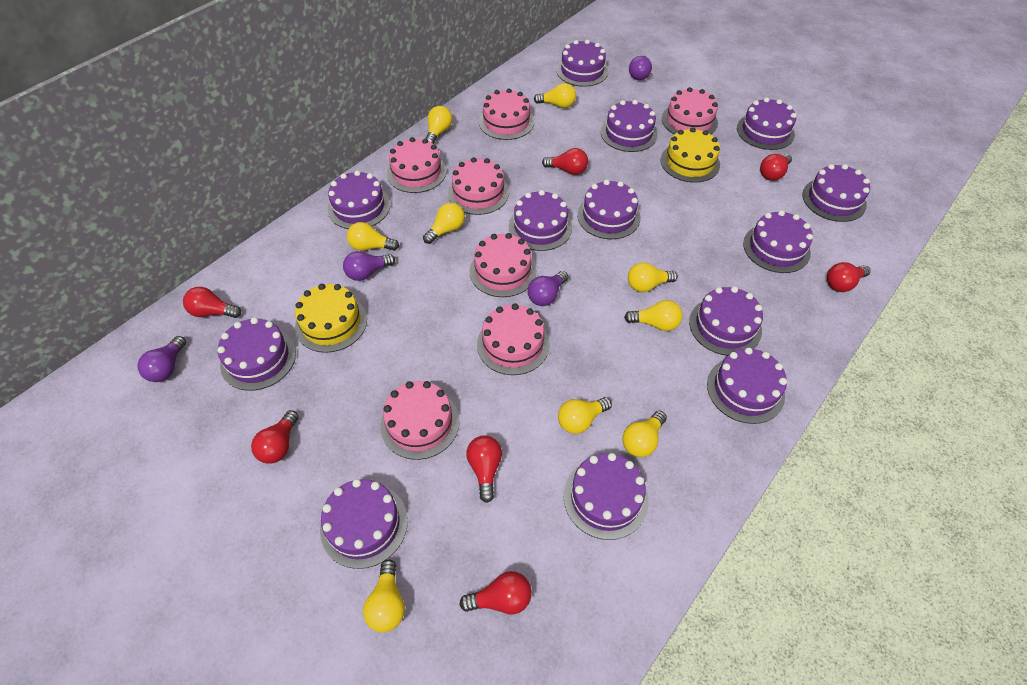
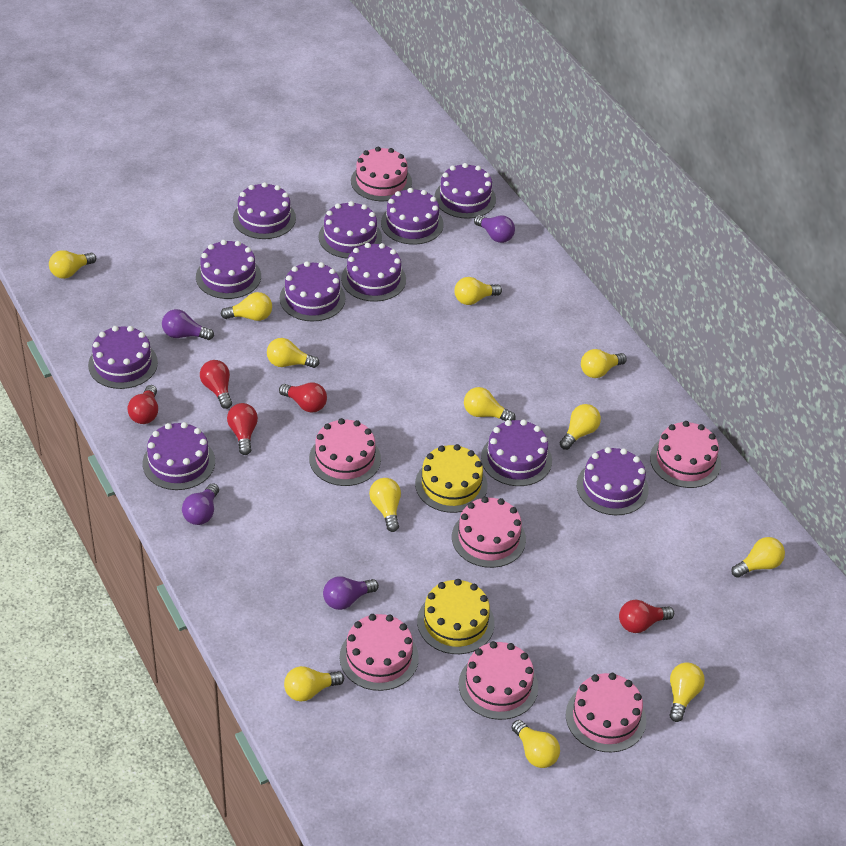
purple cake: 13 -> 11
red light bulb: 7 -> 5
yellow light bulb: 9 -> 12

